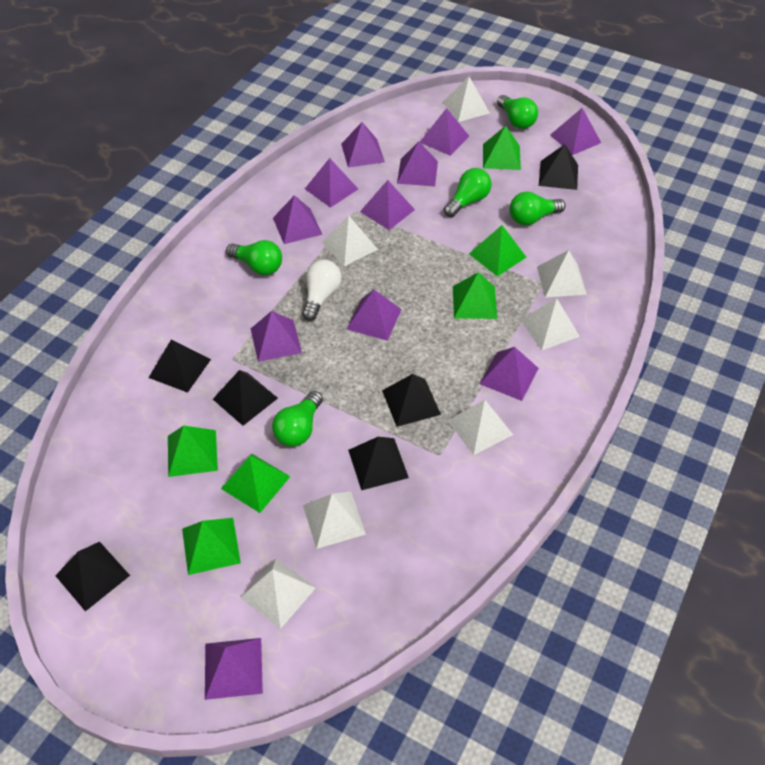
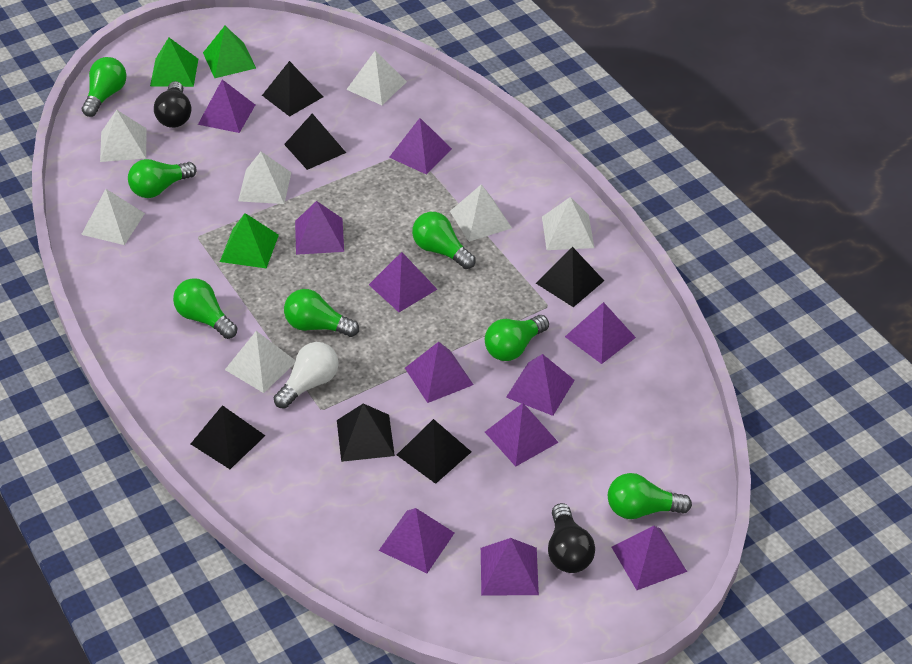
black light bulb: 0 -> 2
green light bulb: 5 -> 7
green pyramid: 6 -> 3

